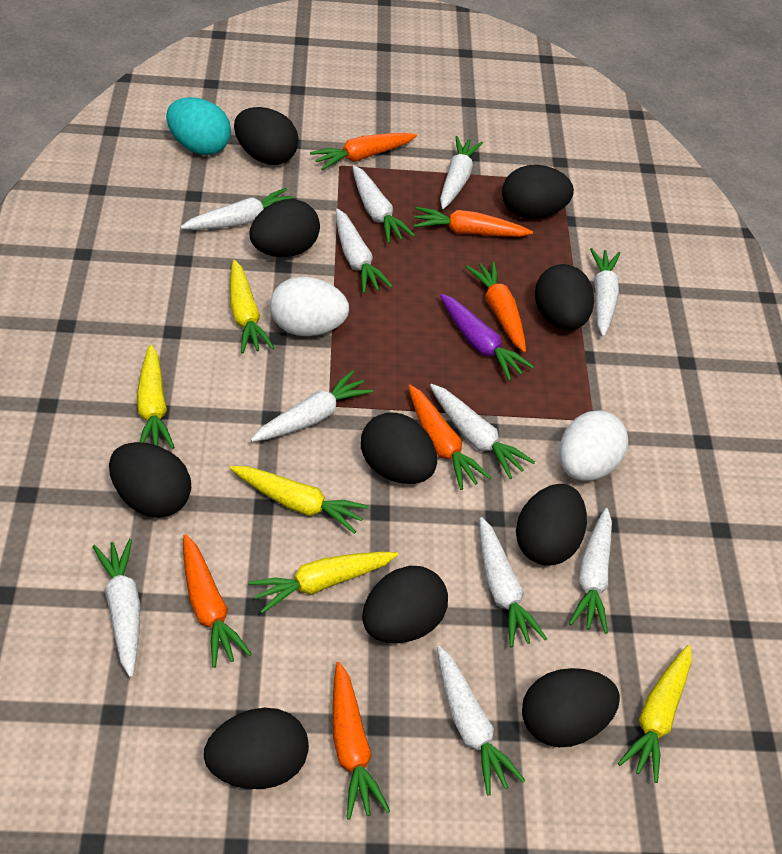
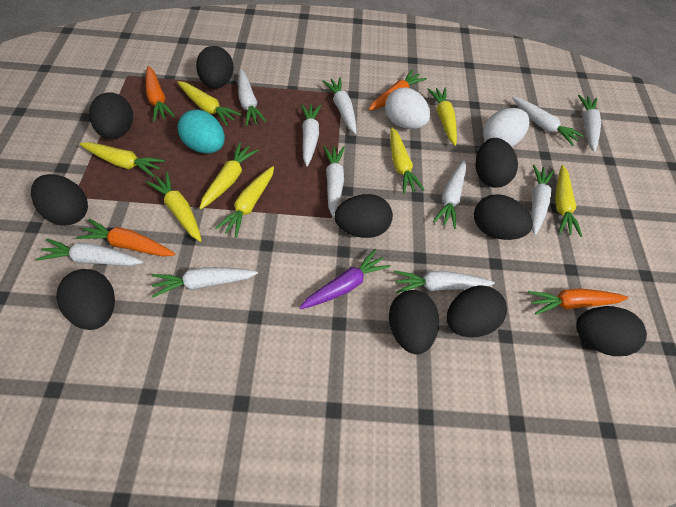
orange carrot: 6 -> 4
yellow carrot: 5 -> 8

